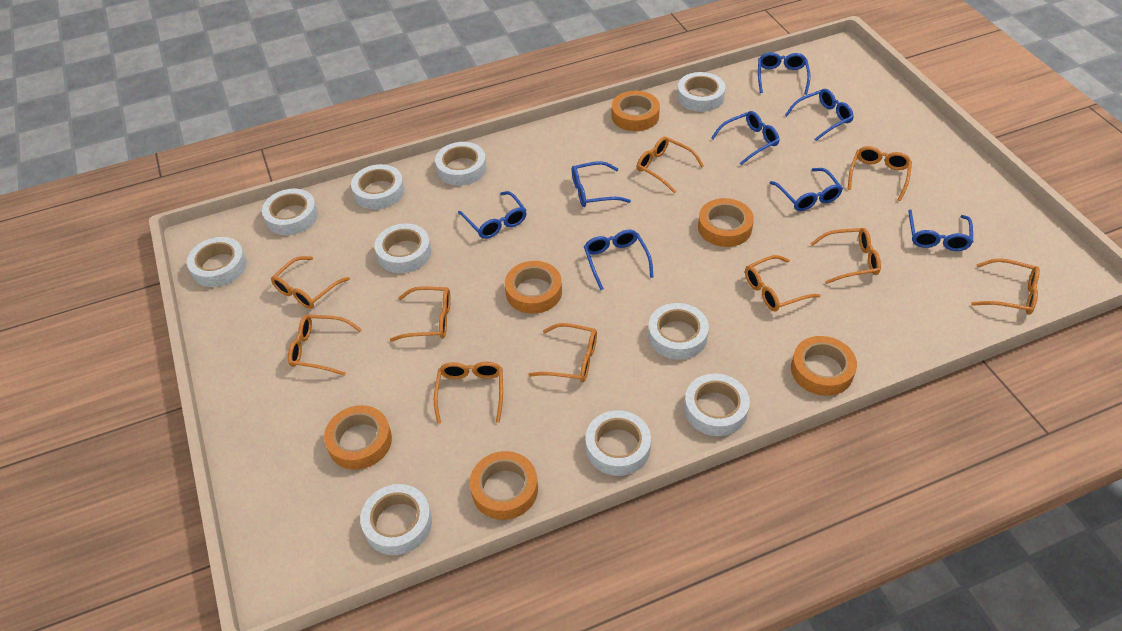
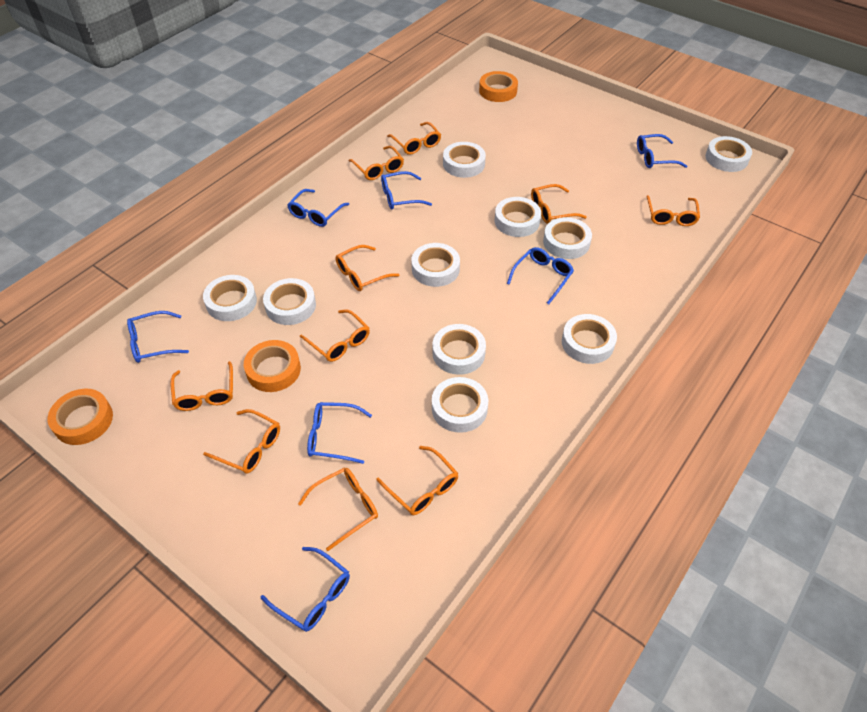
blue glasses: 8 -> 7
orange tape: 6 -> 3

